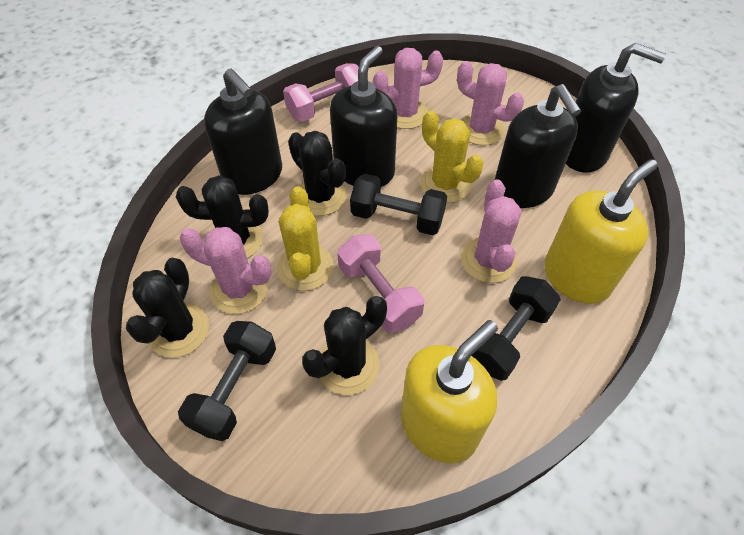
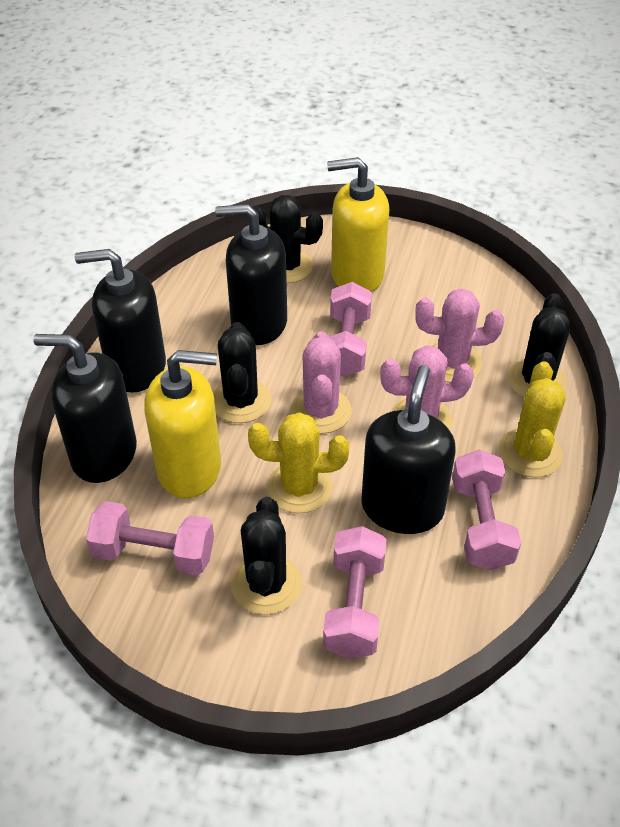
black dumbbell: 3 -> 0
pink cactus: 4 -> 3
pink dumbbell: 2 -> 4

